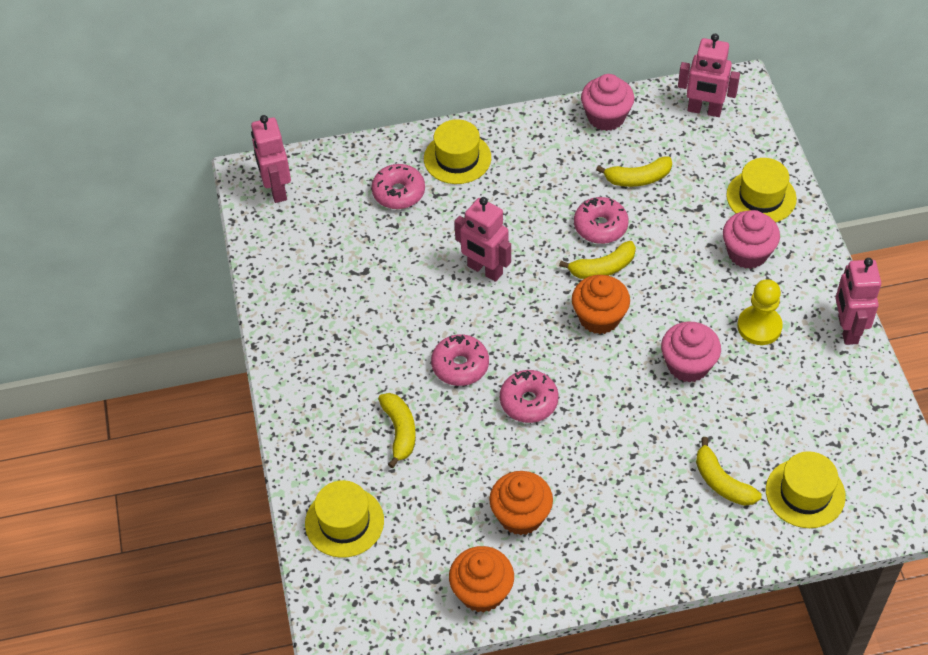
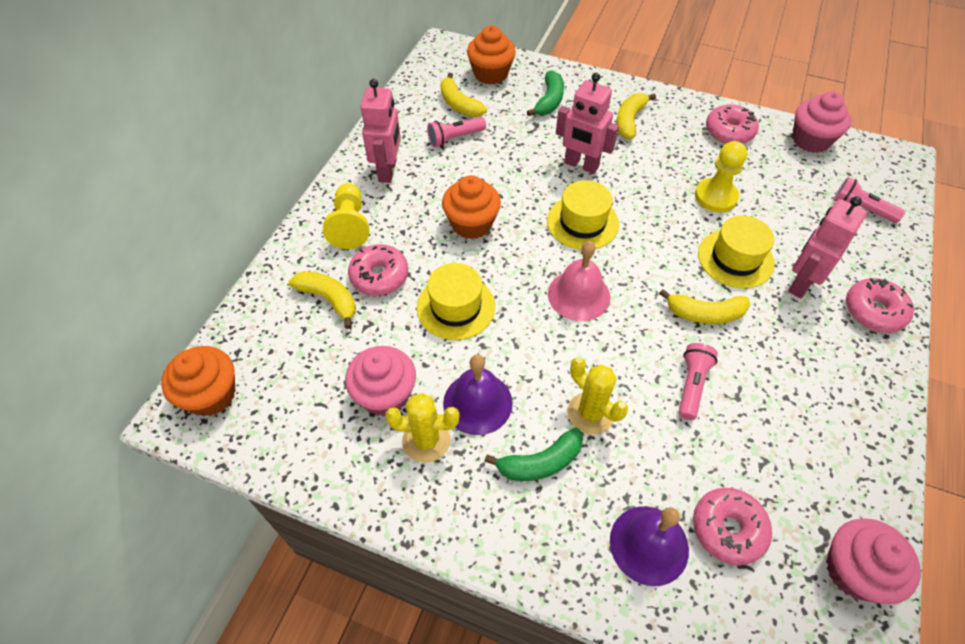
green banana: 0 -> 2
pink bell: 0 -> 1
pink flashlight: 0 -> 3
pink robot: 4 -> 3
purple bell: 0 -> 2
yellow cactus: 0 -> 2
yellow hat: 4 -> 3
yellow pawn: 1 -> 2

